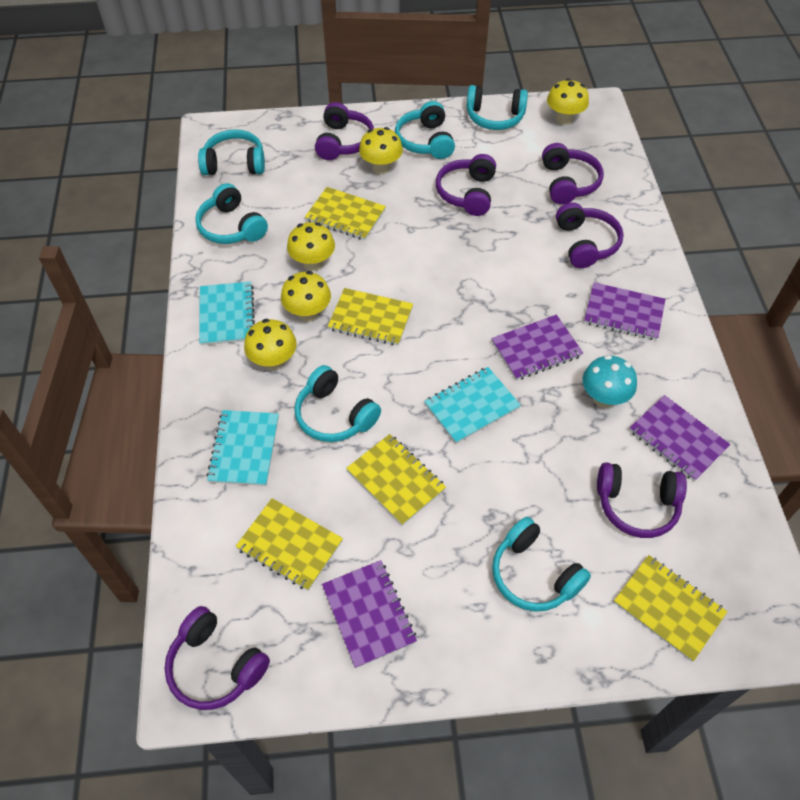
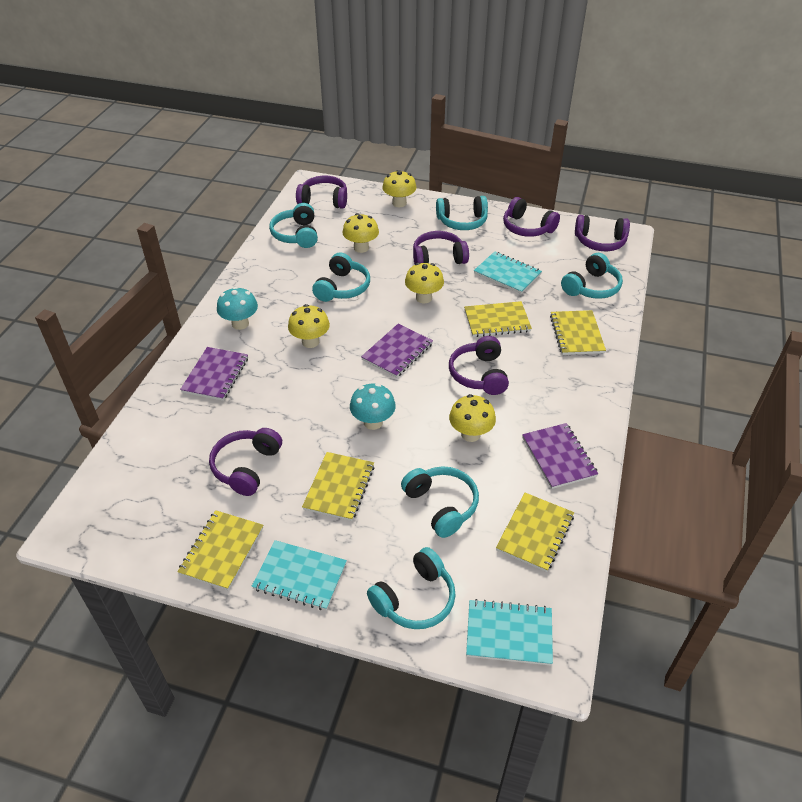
purple notebook: 4 -> 3
turquoise mushroom: 1 -> 2

